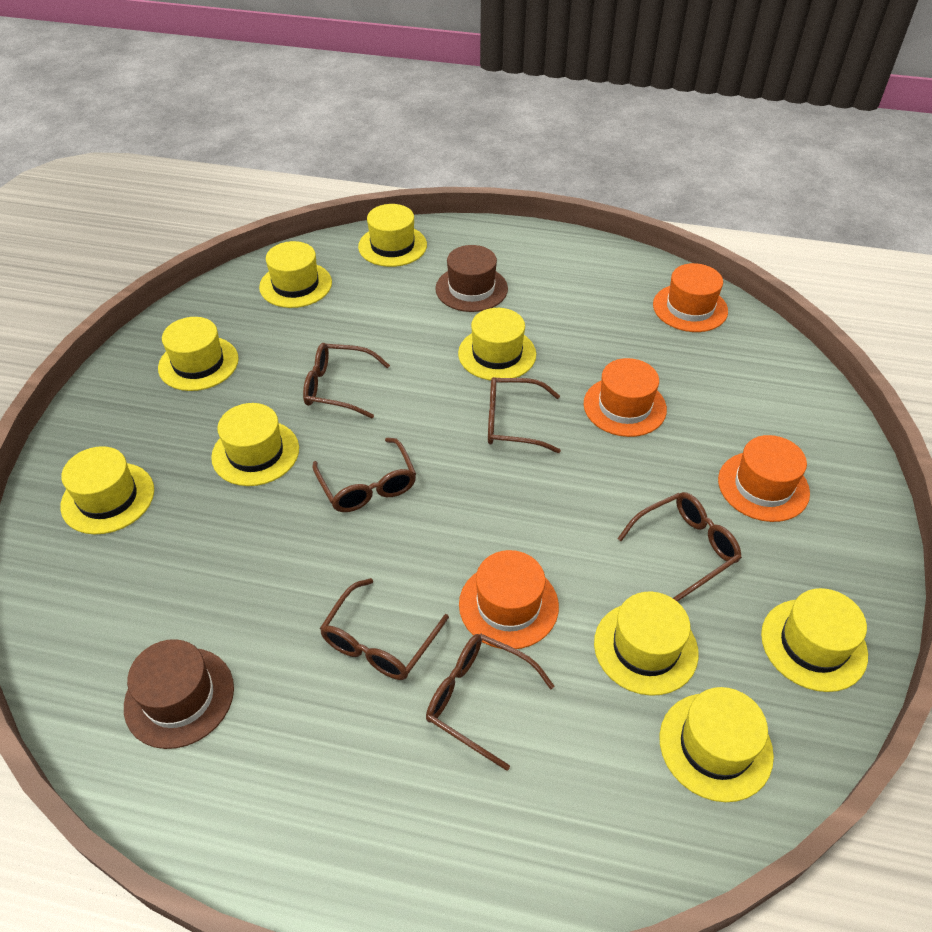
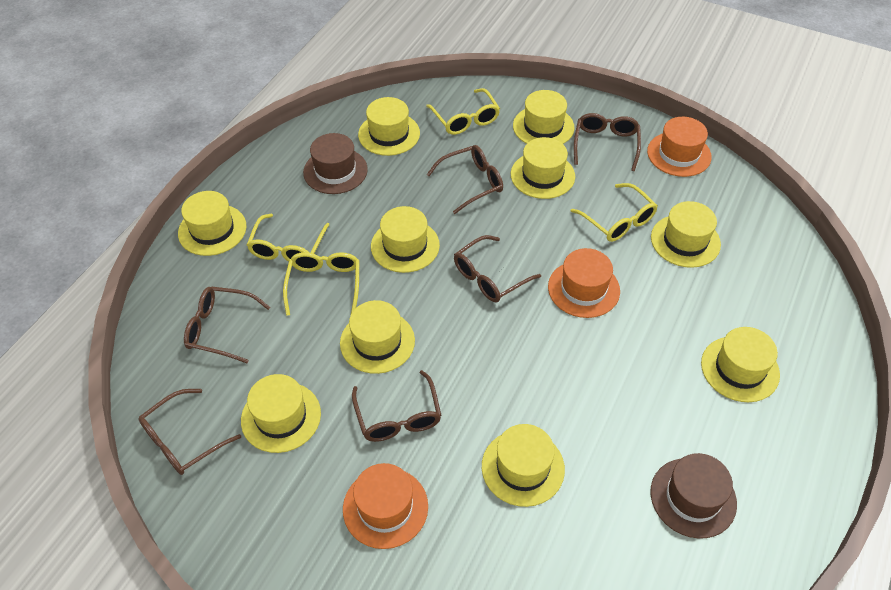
orange hat: 4 -> 3
yellow glasses: 0 -> 4
yellow hat: 9 -> 10

